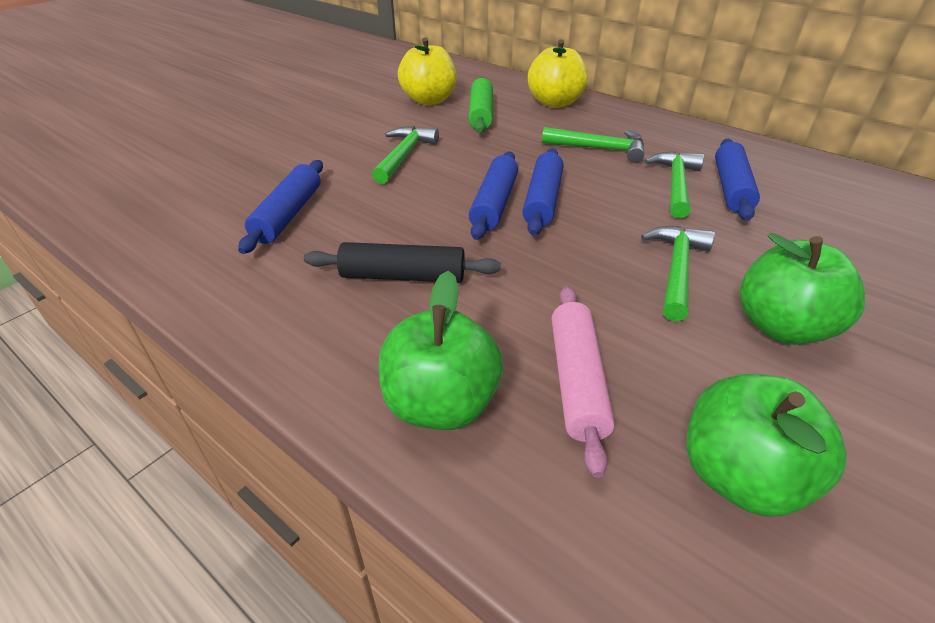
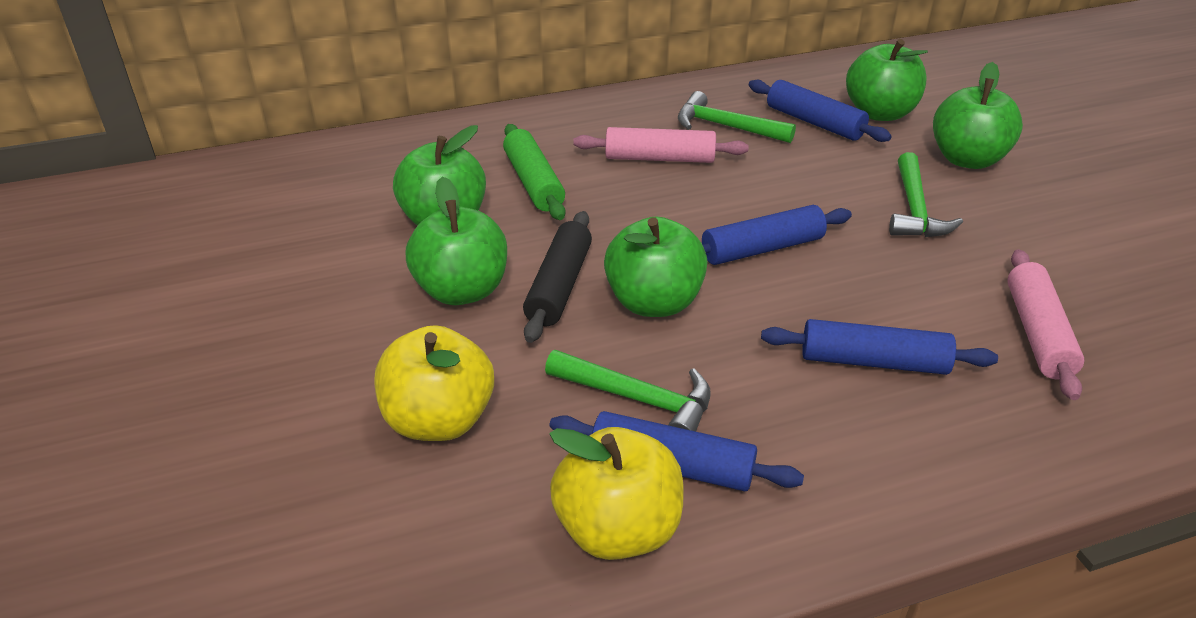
green apple: 3 -> 5
green hammer: 4 -> 3
pink rolling pin: 1 -> 2

